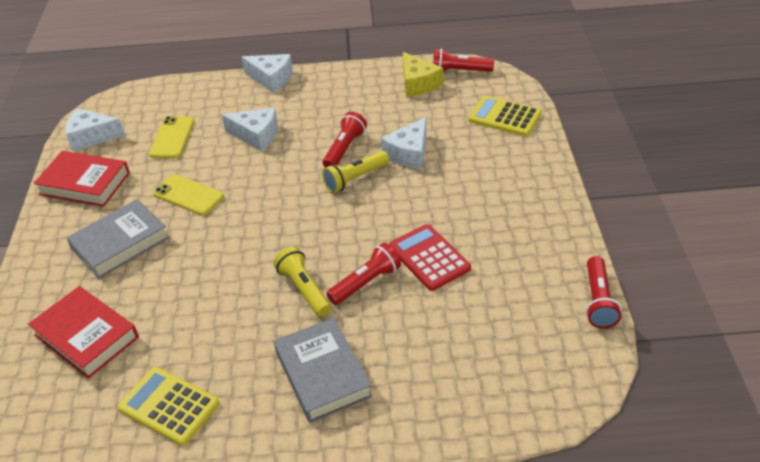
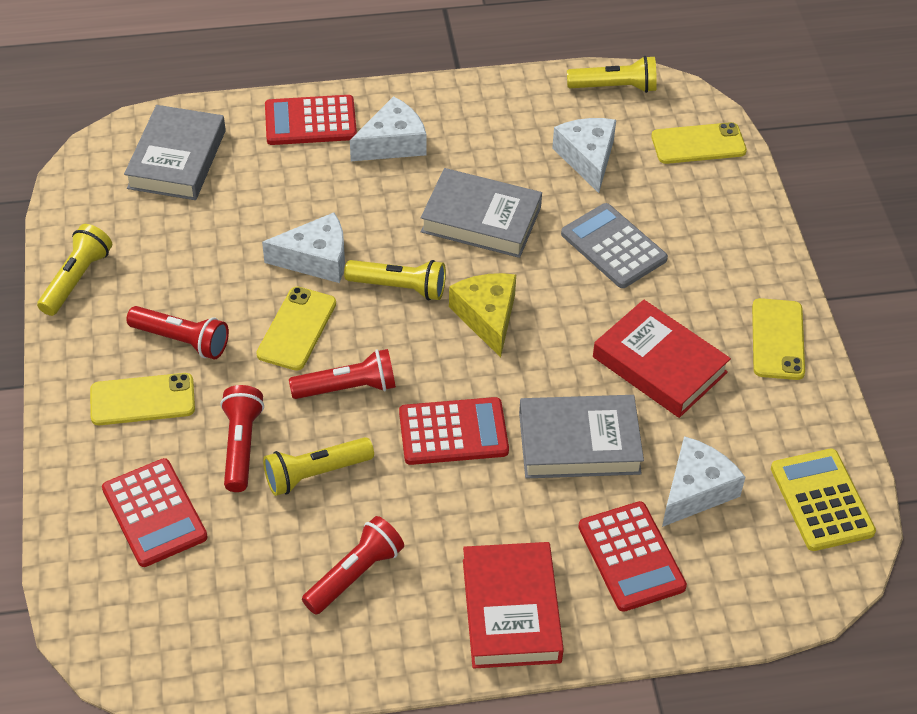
grey book: 2 -> 3
grey calculator: 0 -> 1
red calculator: 1 -> 4
yellow calculator: 2 -> 1
yellow flashlight: 2 -> 4
yellow phone: 2 -> 4

